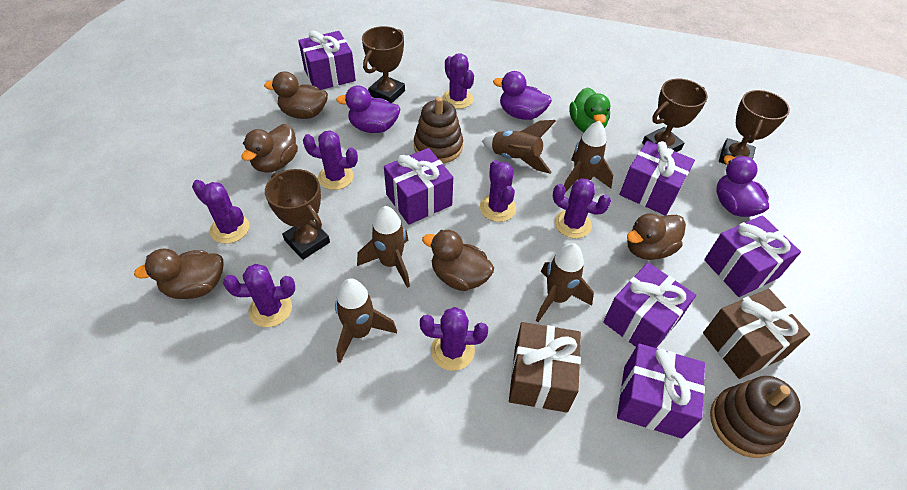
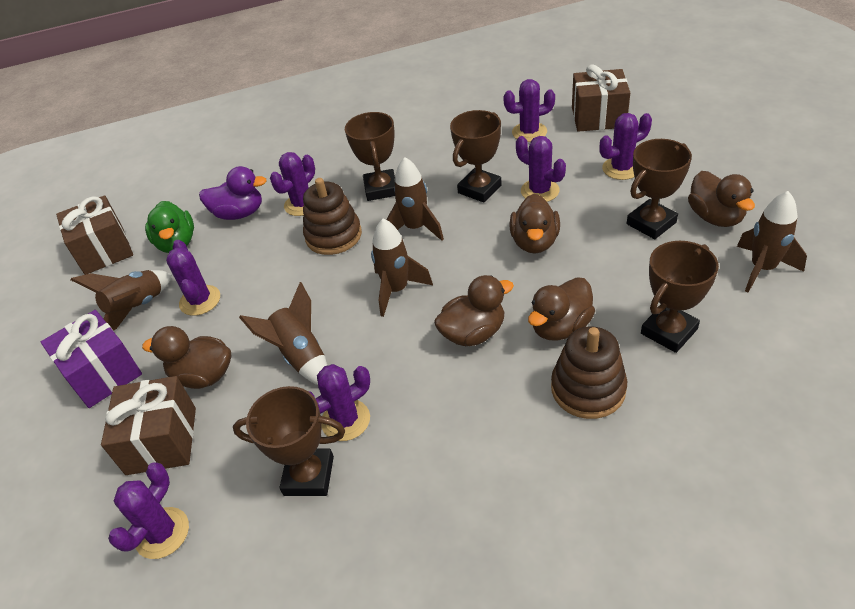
brown gift: 2 -> 3
brown trophy: 4 -> 5
purple duck: 3 -> 1
purple gift: 6 -> 1

